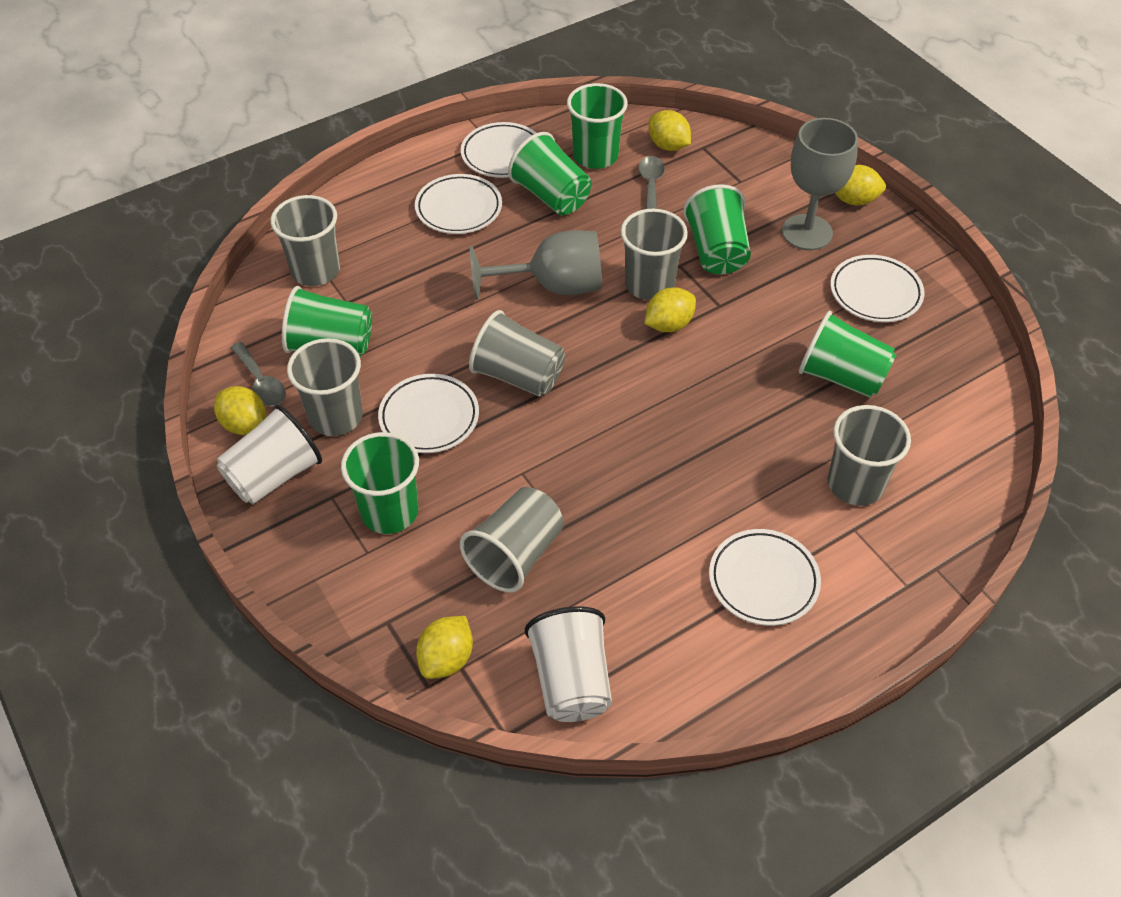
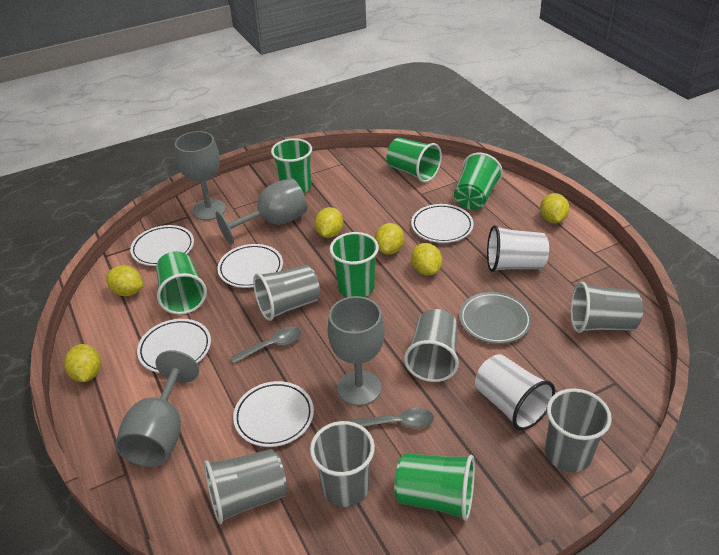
grey goblet: 2 -> 4
grey plate: 0 -> 1
yellow lemon: 5 -> 6

